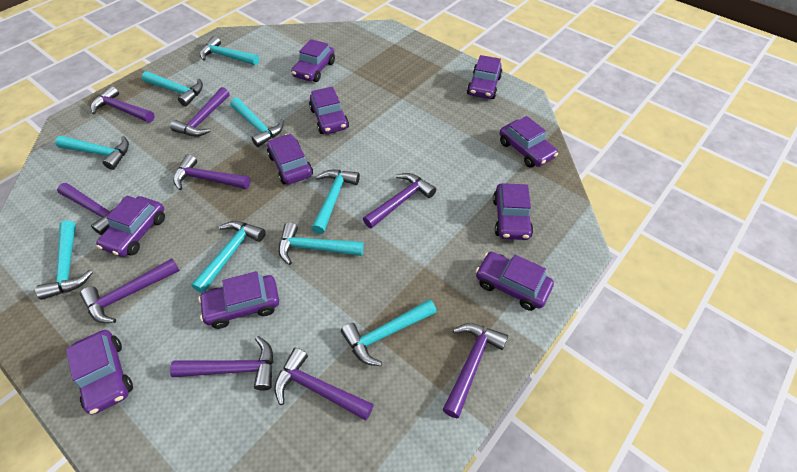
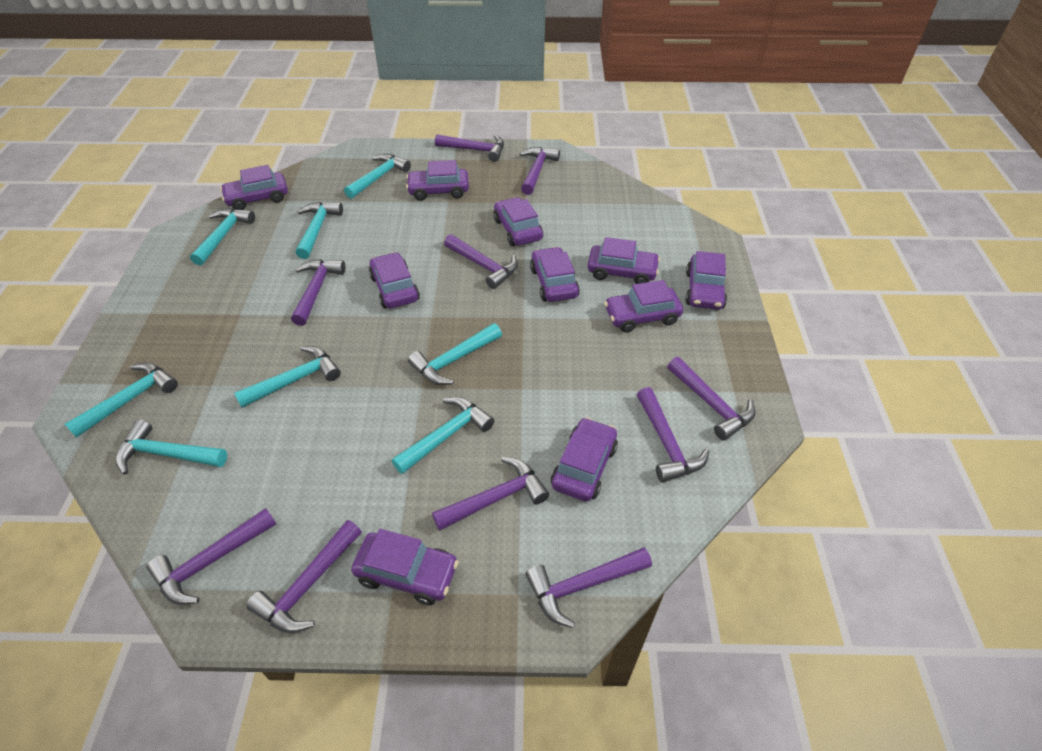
purple hammer: 9 -> 10
turquoise hammer: 9 -> 8

